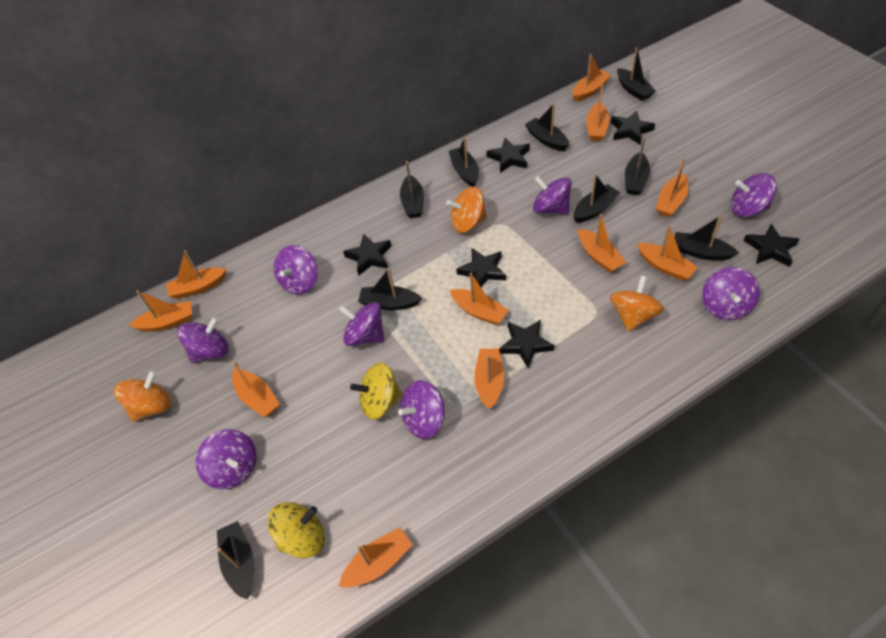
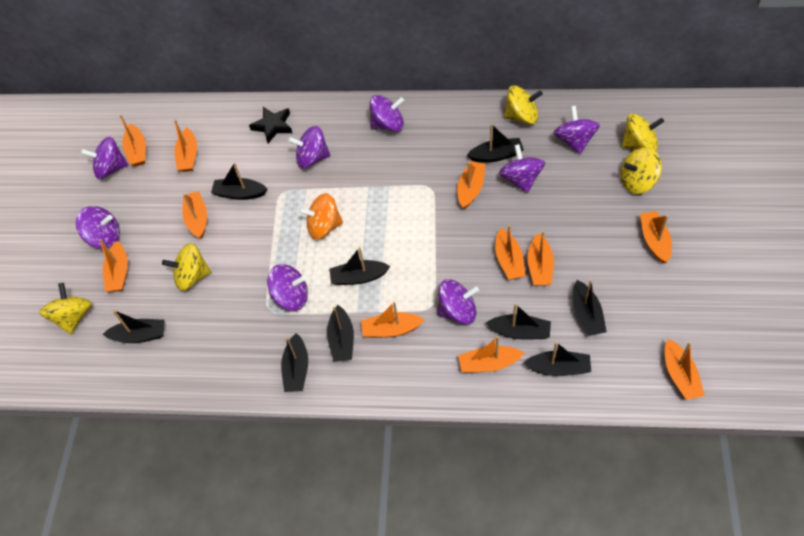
black star: 6 -> 1
orange spinning top: 3 -> 1
yellow spinning top: 2 -> 5

